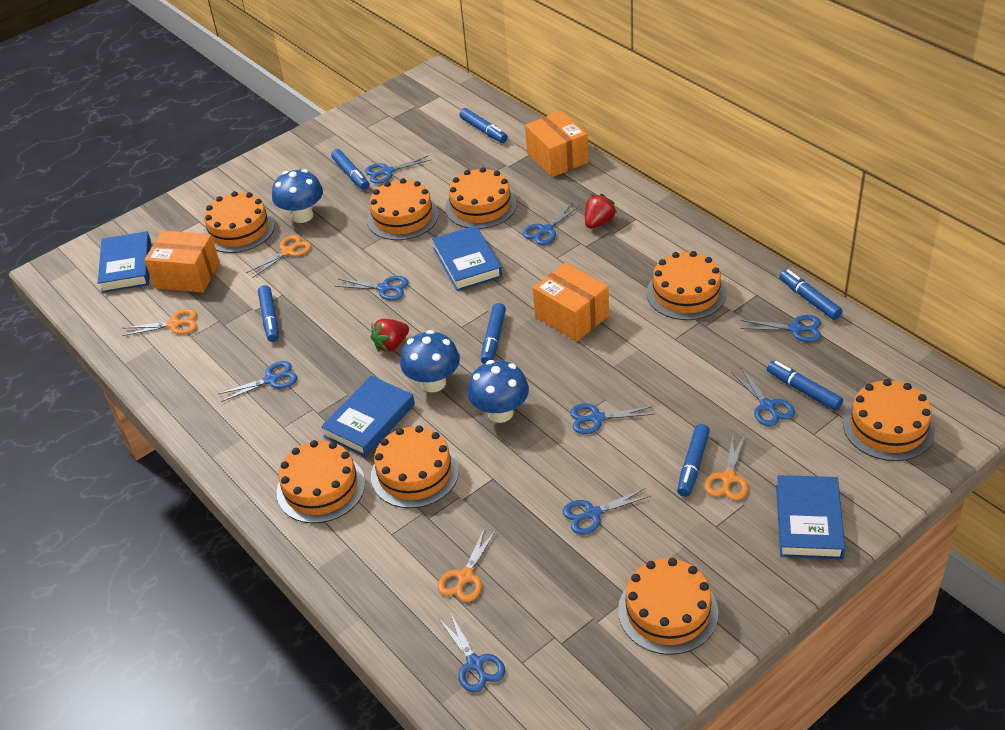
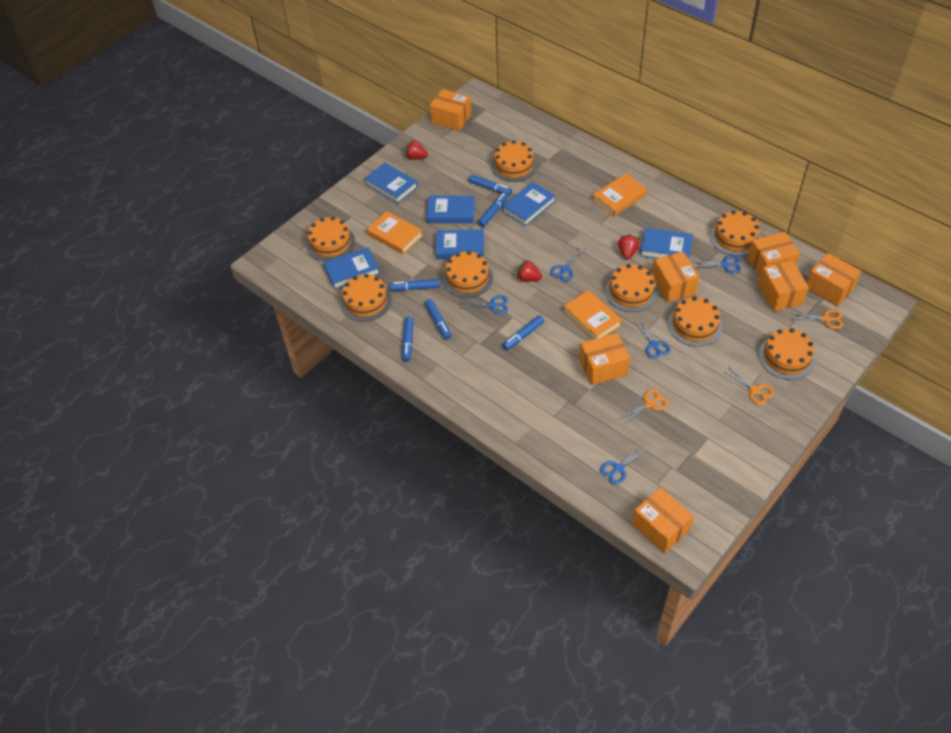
blue book: 4 -> 6
blue marker: 7 -> 6
blue mushroom: 3 -> 0
blue scissors: 9 -> 5
orange book: 0 -> 3
orange box: 3 -> 7
orange scissors: 4 -> 3
red strawberry: 2 -> 3

